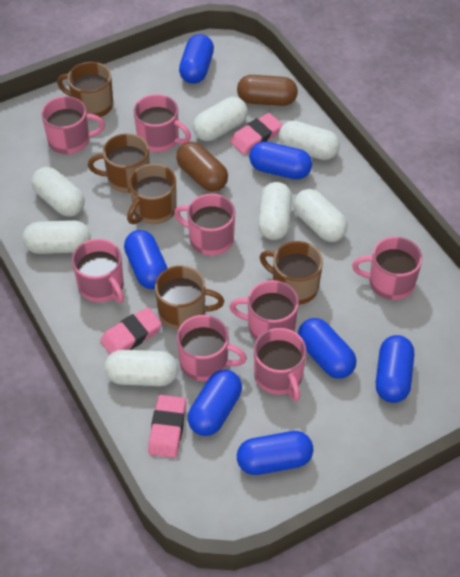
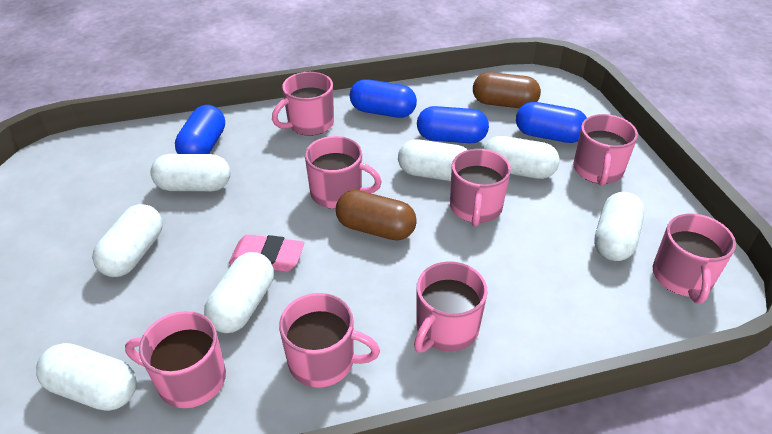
blue capsule: 7 -> 4
brown mug: 5 -> 0
pink eraser: 3 -> 1

